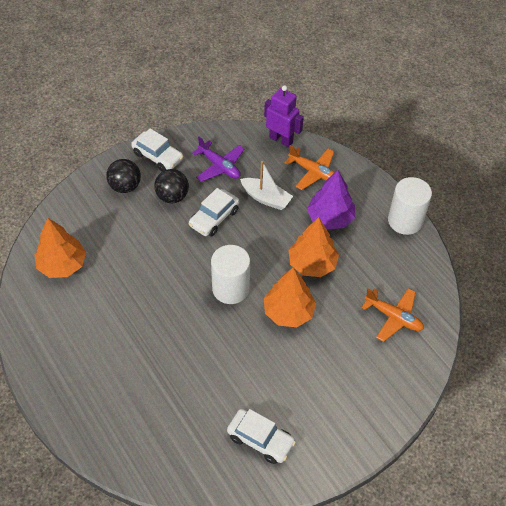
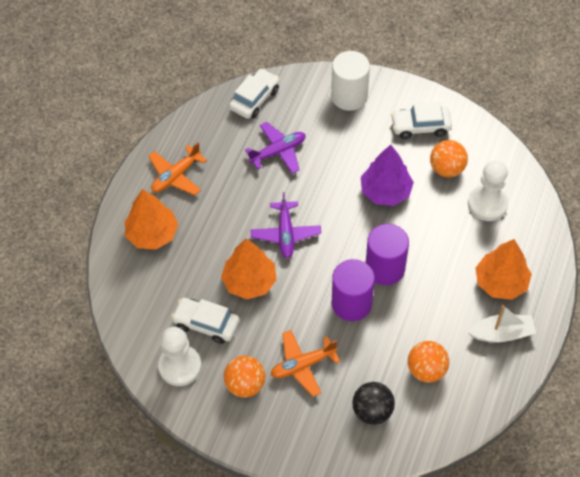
black ball: 2 -> 1
orange ball: 0 -> 3
purple cylinder: 0 -> 2
purple plane: 1 -> 2
purple robot: 1 -> 0
white cylinder: 2 -> 1
white pawn: 0 -> 2

